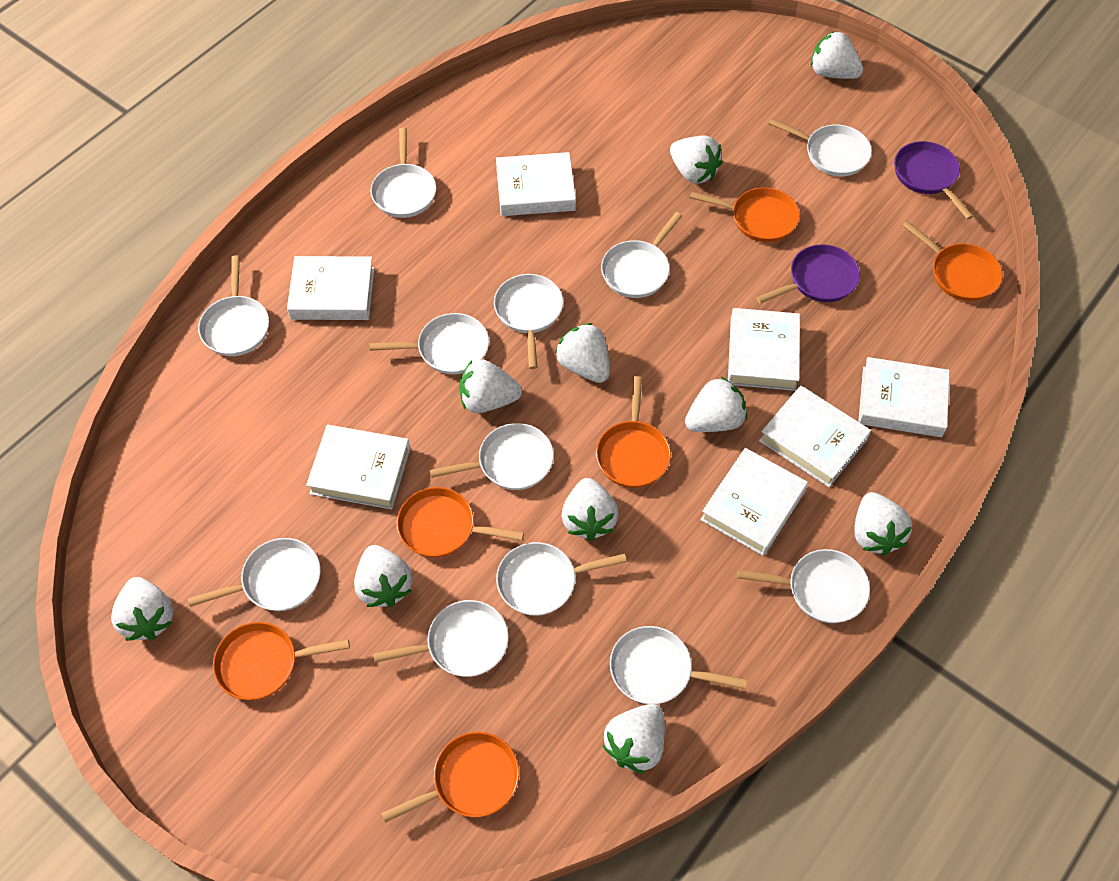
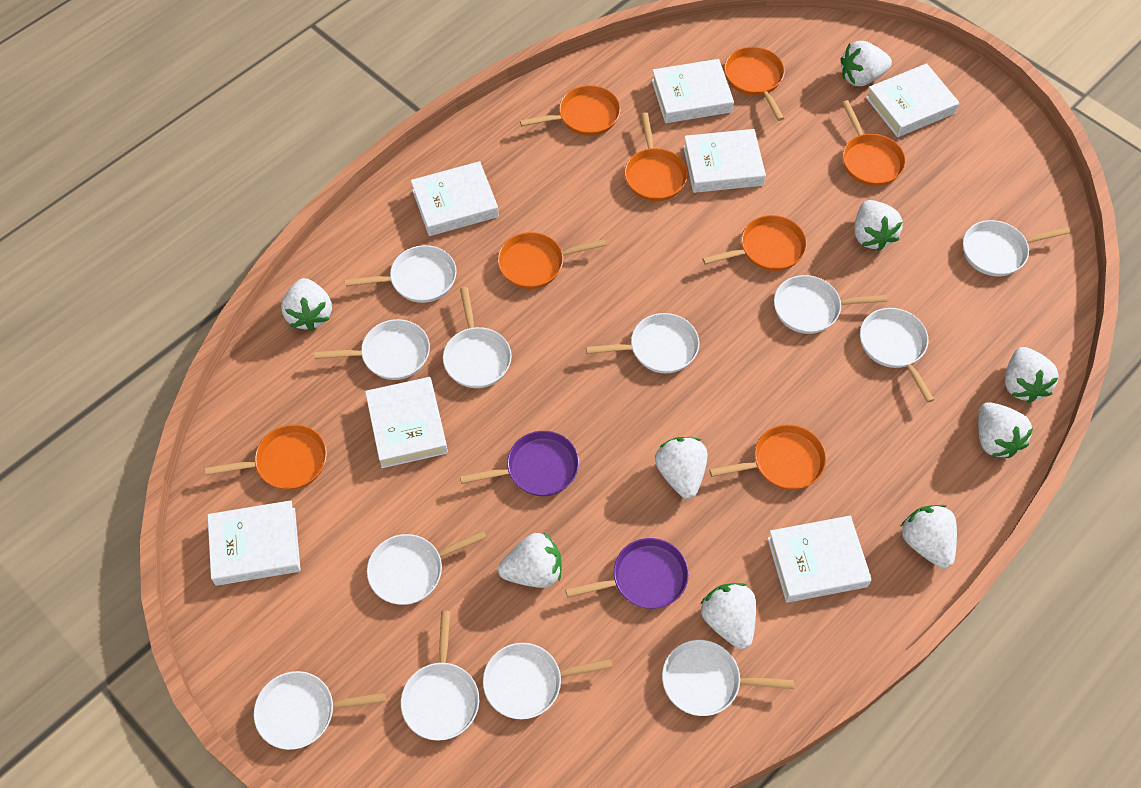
orange pan: 6 -> 8
white strawberry: 10 -> 9

